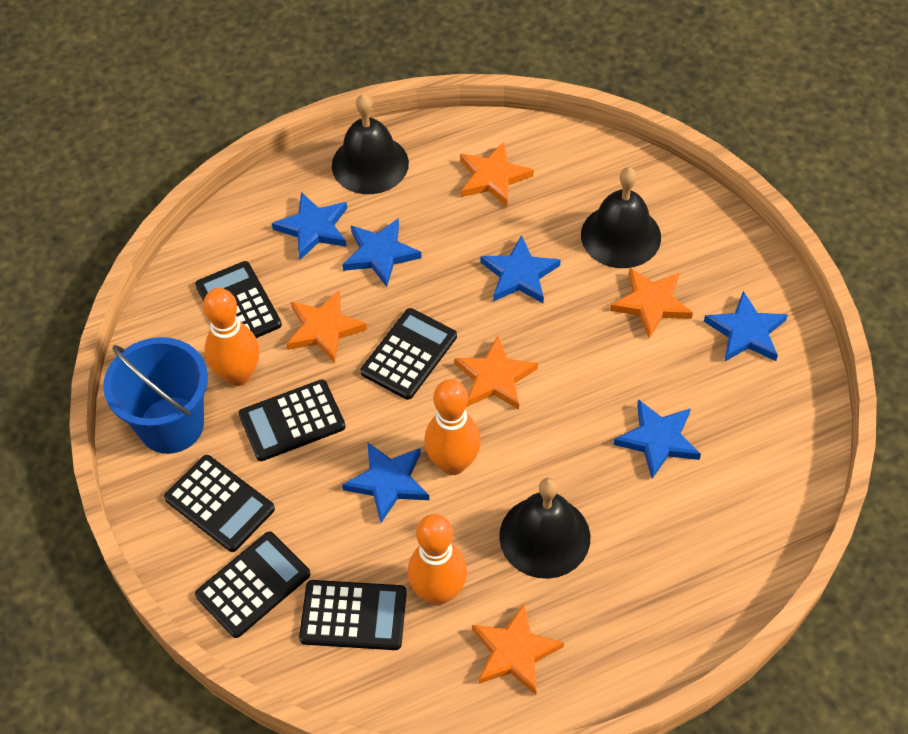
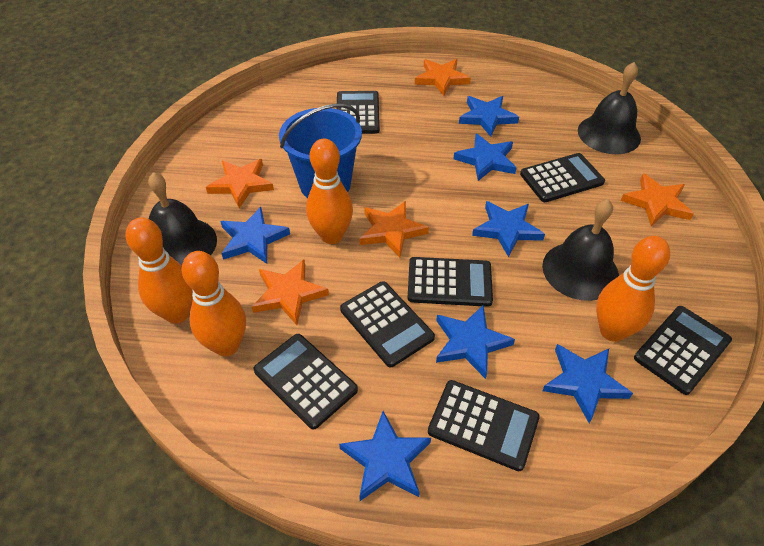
black calculator: 6 -> 7
blue star: 6 -> 7
orange bowling pin: 3 -> 4

